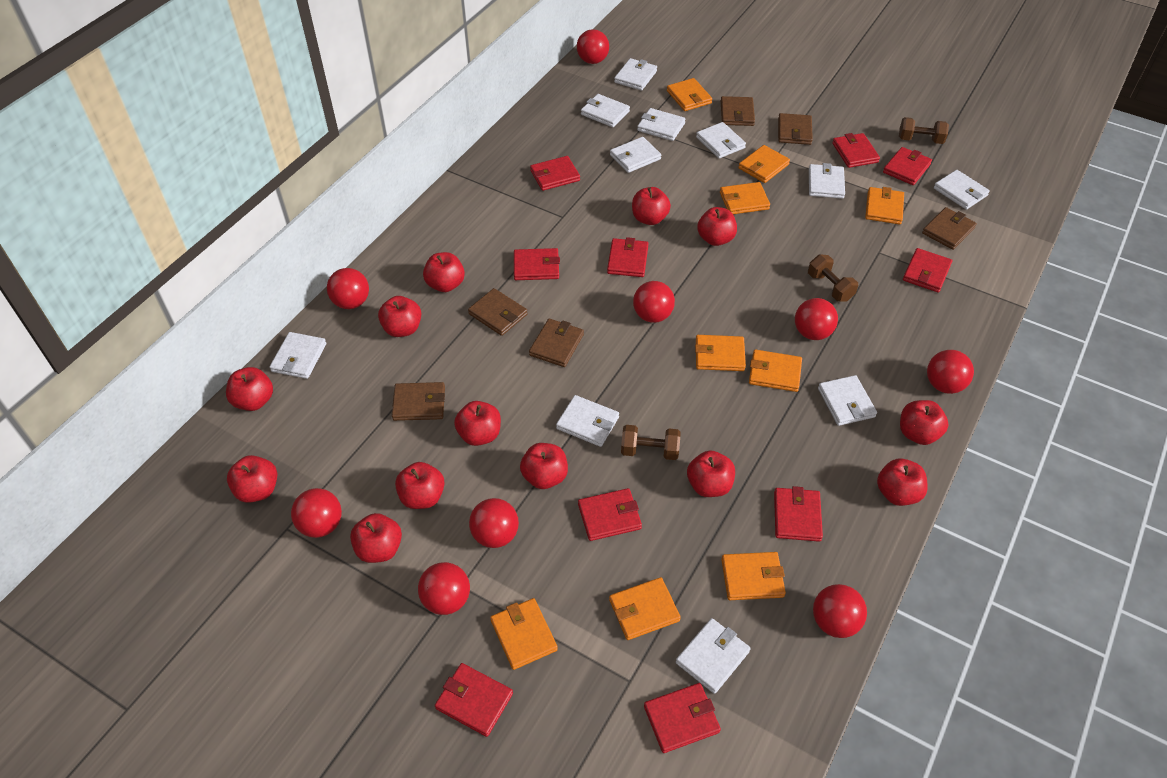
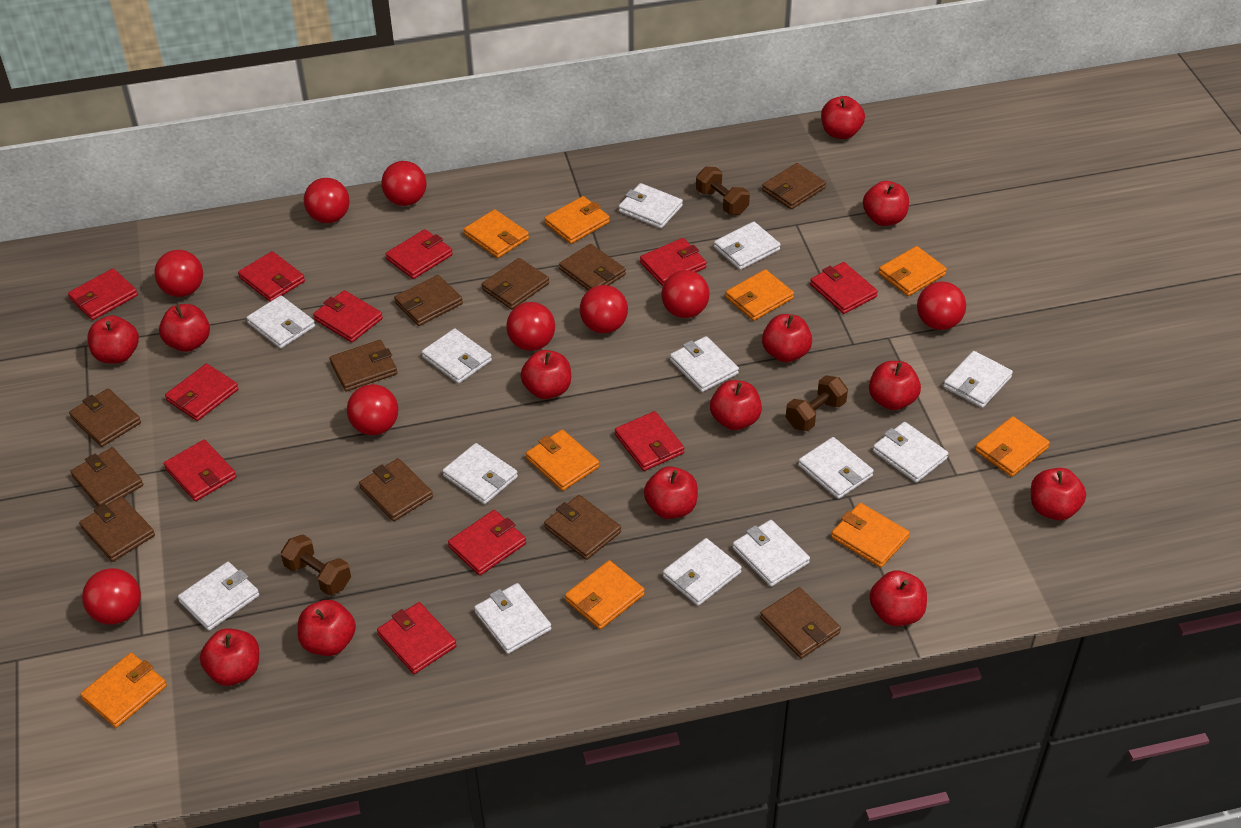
brown wallet: 6 -> 11
red wallet: 10 -> 11
white wallet: 11 -> 13

